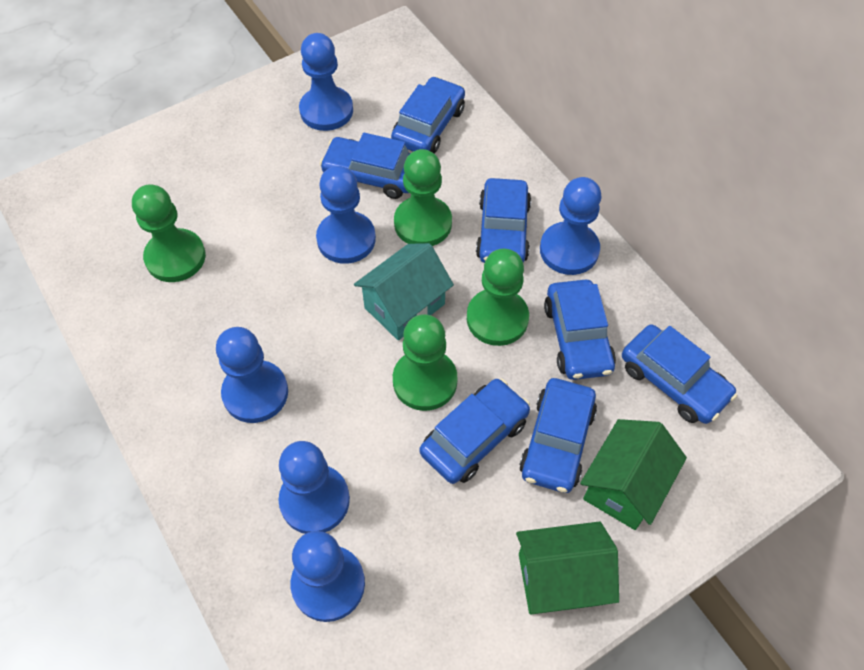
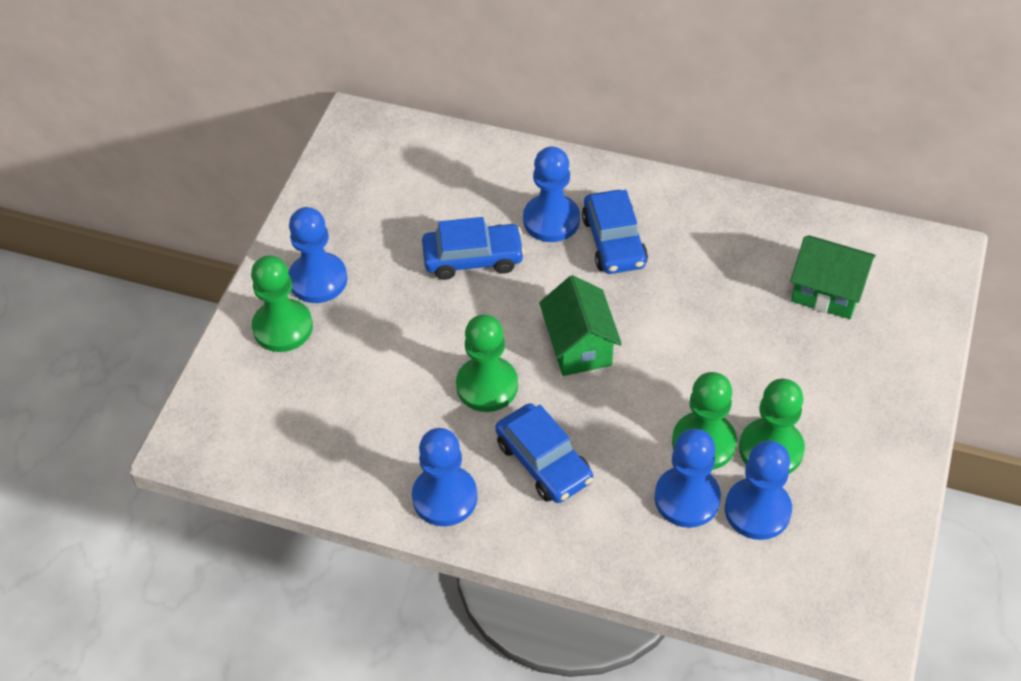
blue car: 7 -> 3
blue pawn: 6 -> 5
turquoise house: 1 -> 0

